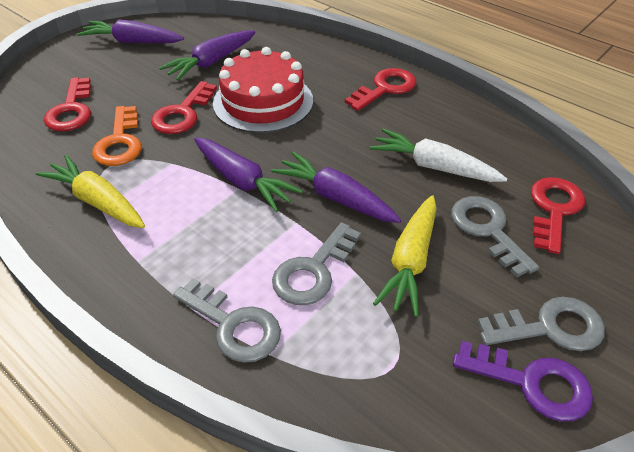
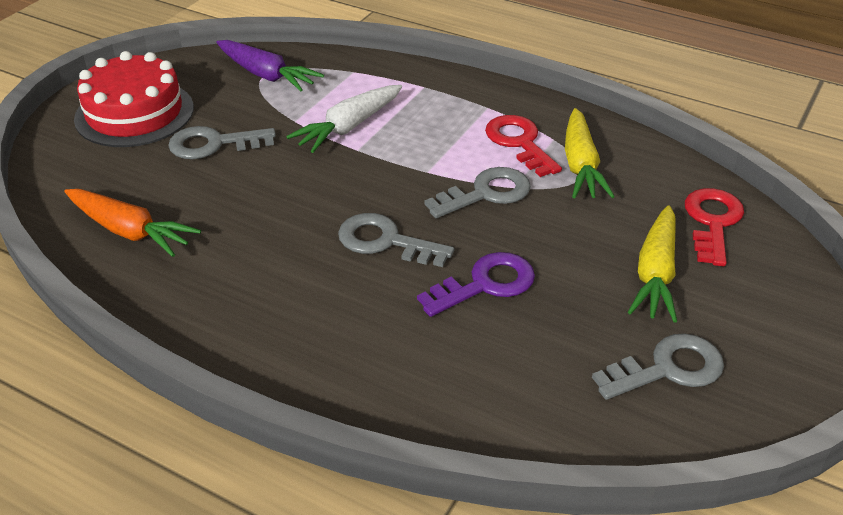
orange carrot: 0 -> 1
orange key: 1 -> 0
purple carrot: 4 -> 1
red key: 4 -> 2

